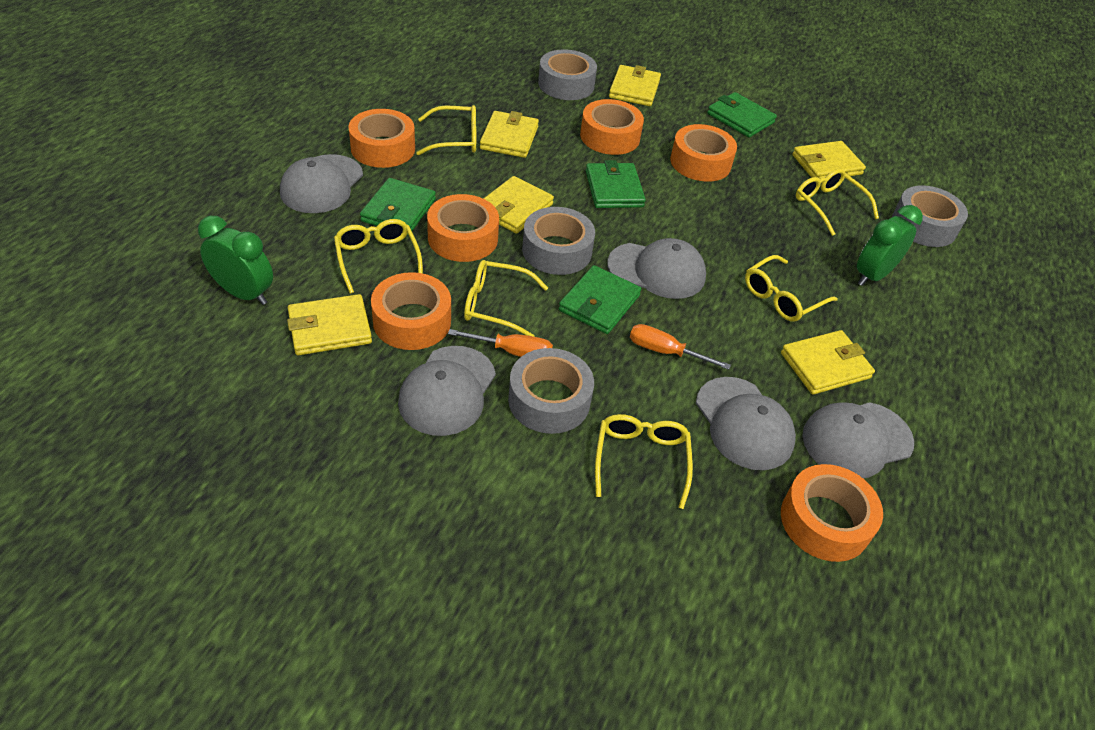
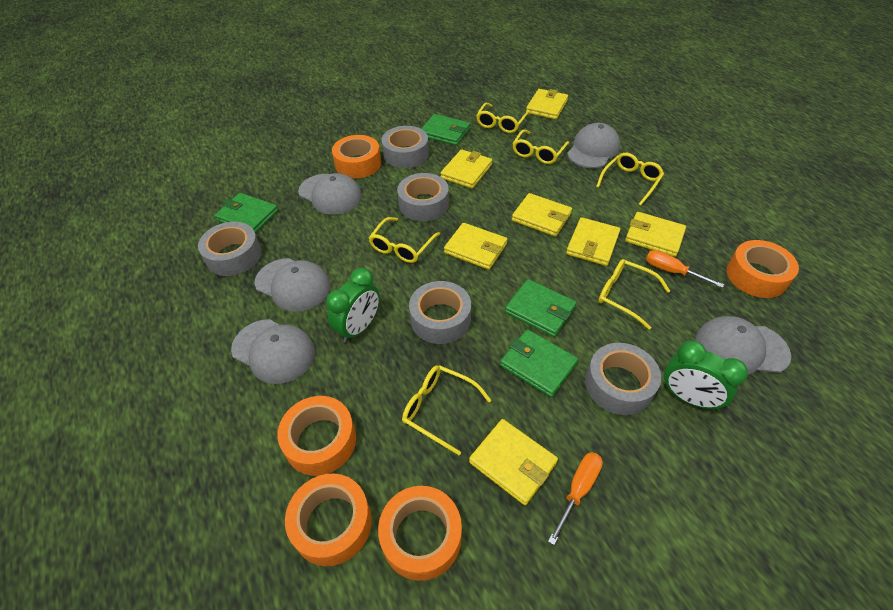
grey tape: 4 -> 5
orange tape: 6 -> 5
yellow wallet: 6 -> 7

